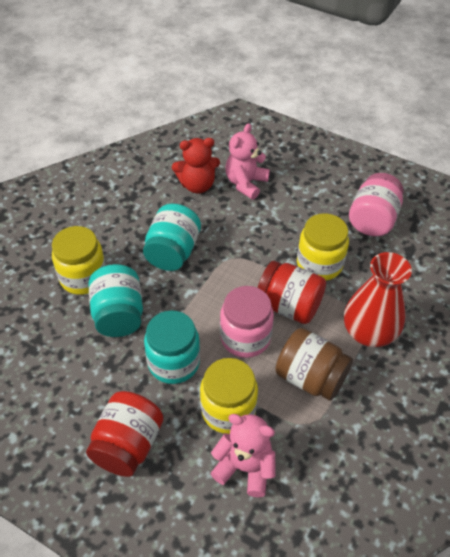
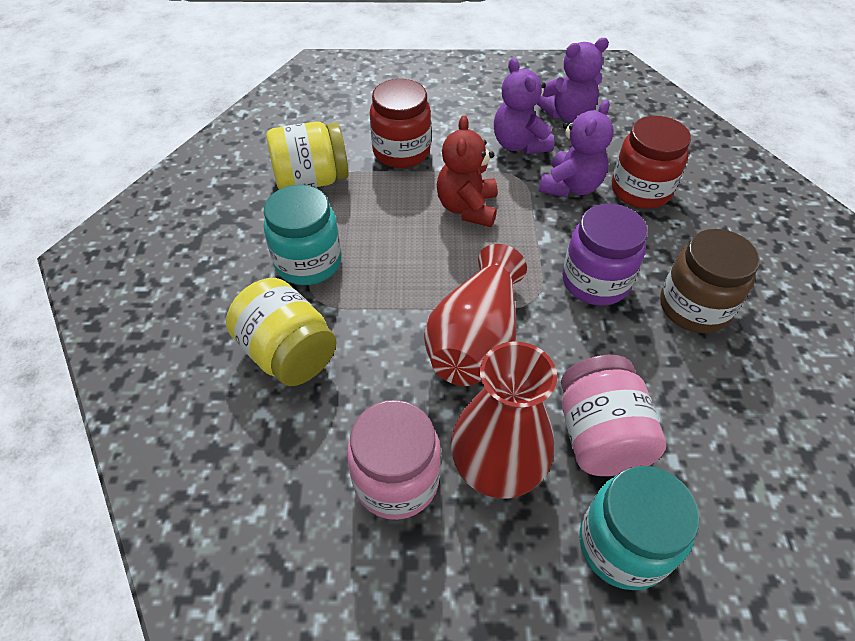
pink teddy bear: 2 -> 0
purple jar: 0 -> 1
purple teddy bear: 0 -> 3
red vase: 1 -> 2
turquoise jar: 3 -> 2
yellow jar: 3 -> 2

